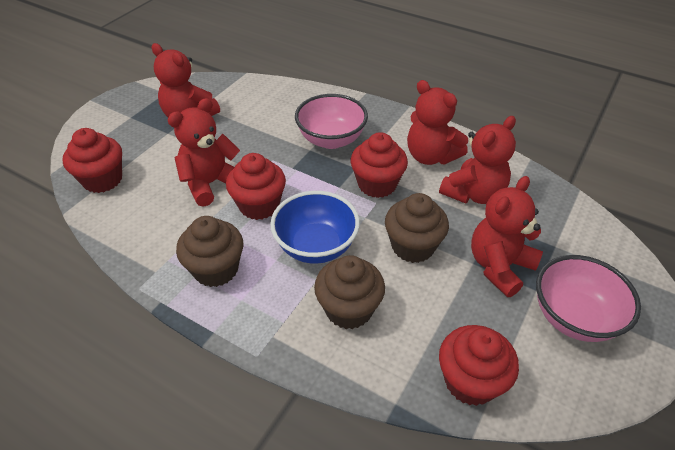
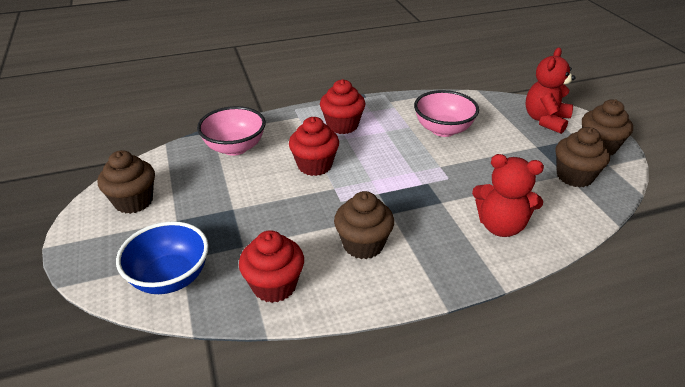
brown cupcake: 3 -> 4
red cupcake: 4 -> 3
red teddy bear: 5 -> 2

